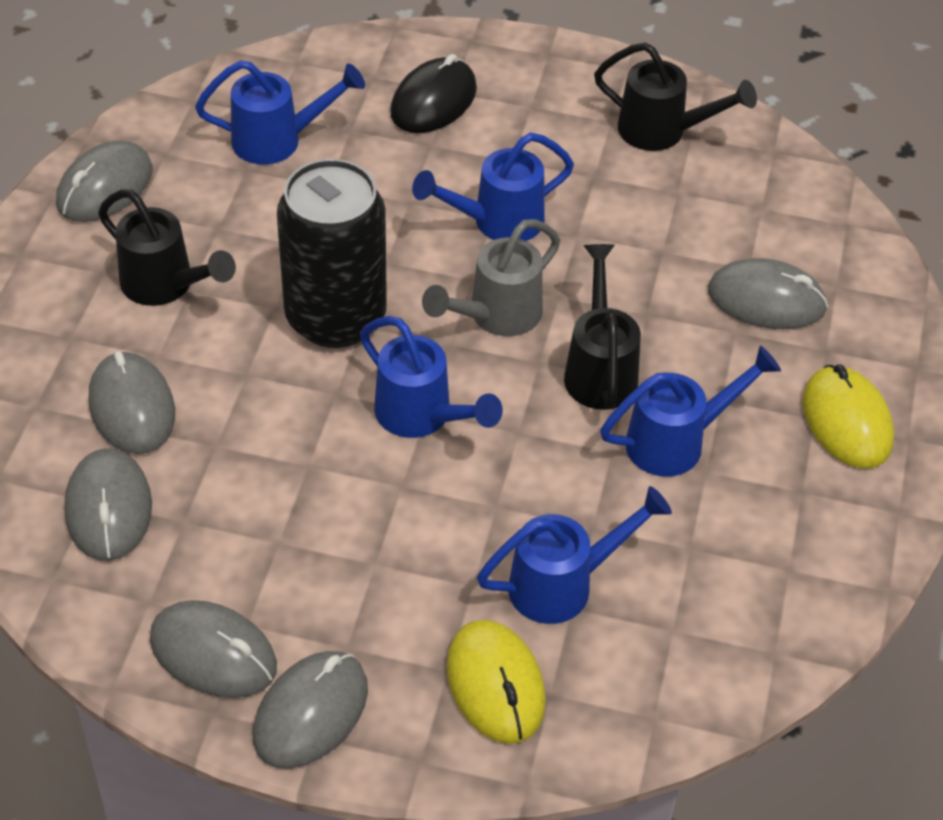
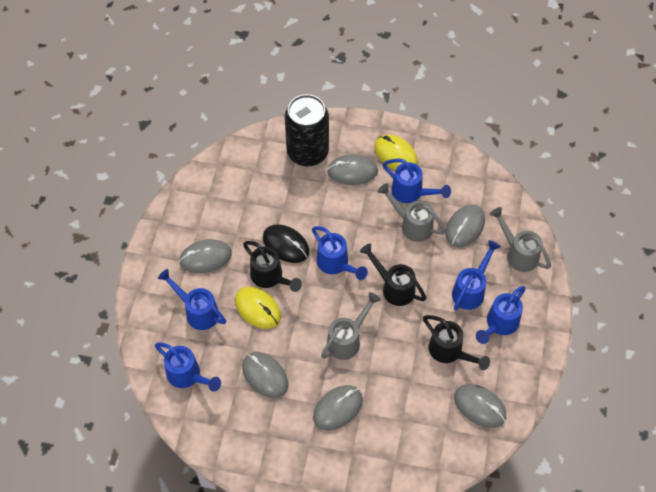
blue watering can: 5 -> 6
grey watering can: 1 -> 3

